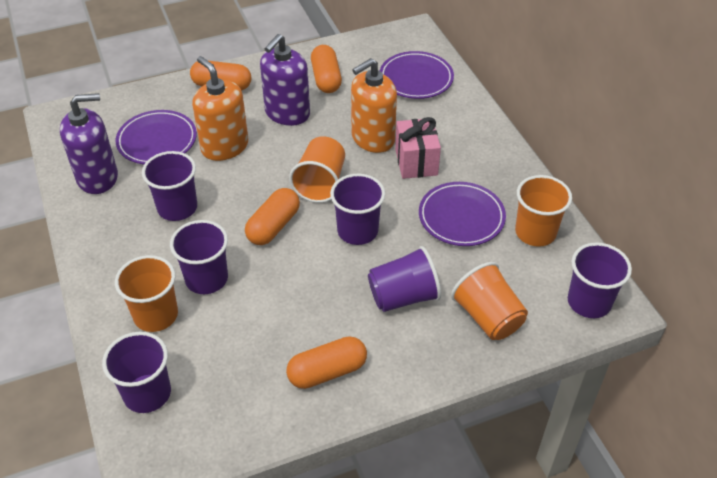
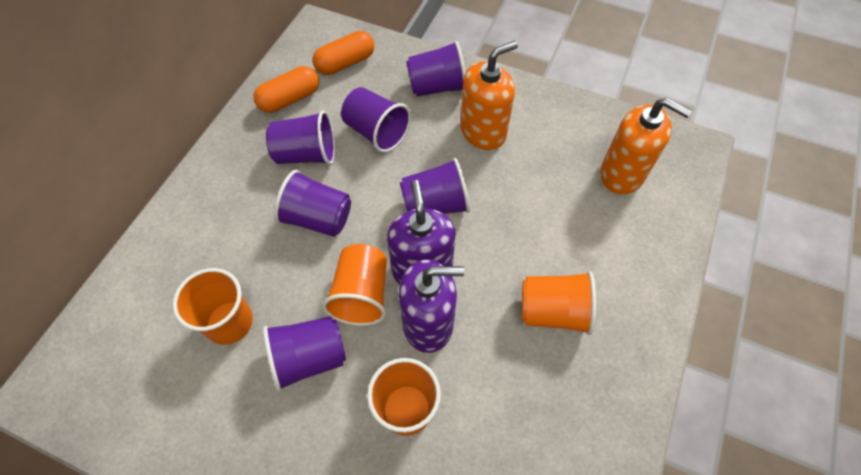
orange capsule: 4 -> 2
pink gift: 1 -> 0
purple plate: 3 -> 0

